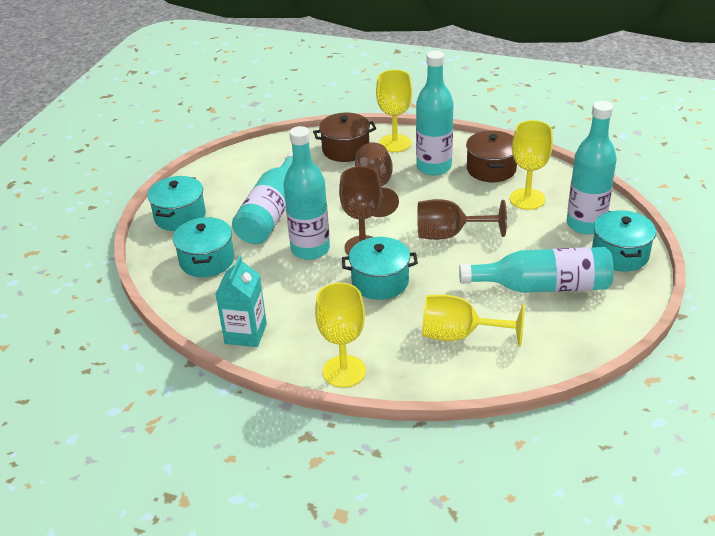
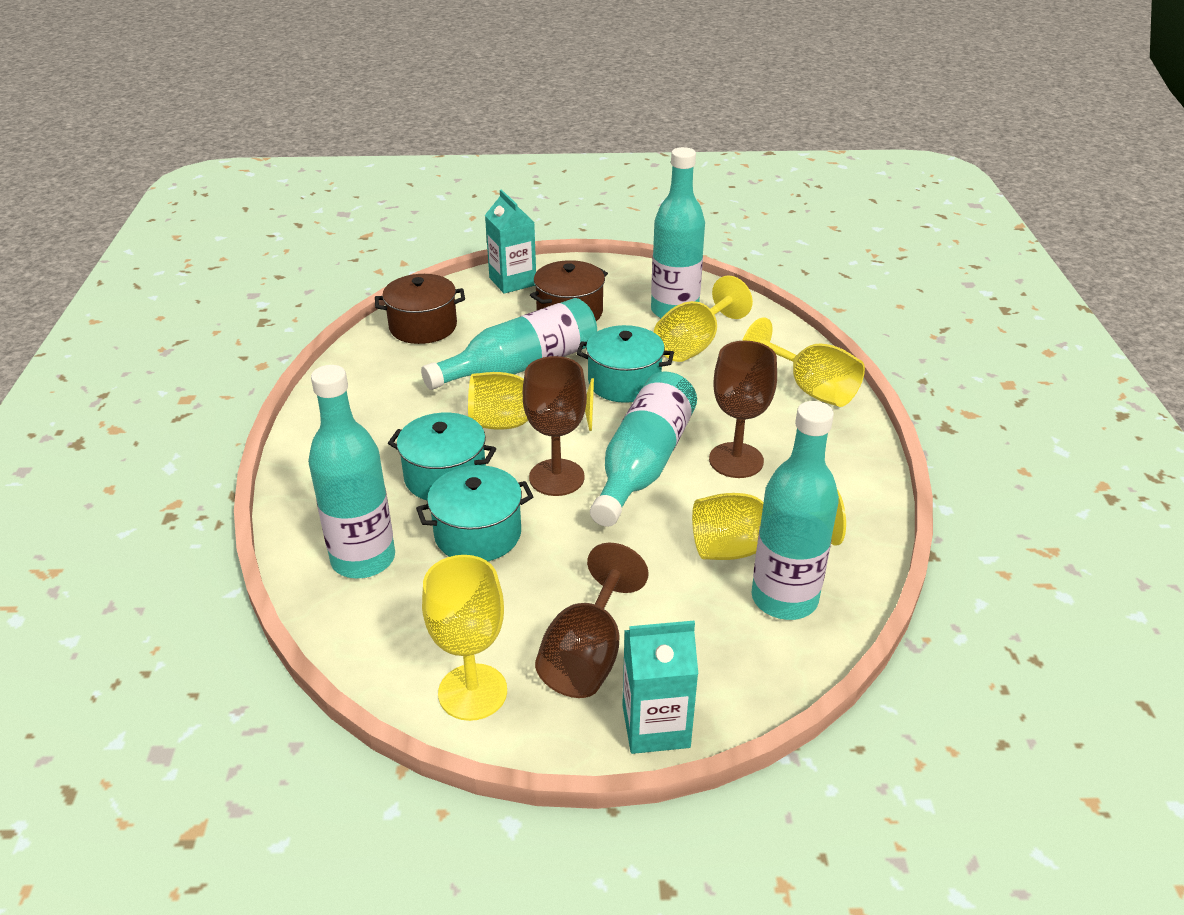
turquoise carton: 1 -> 2
turquoise pot: 4 -> 3
yellow goblet: 4 -> 5

